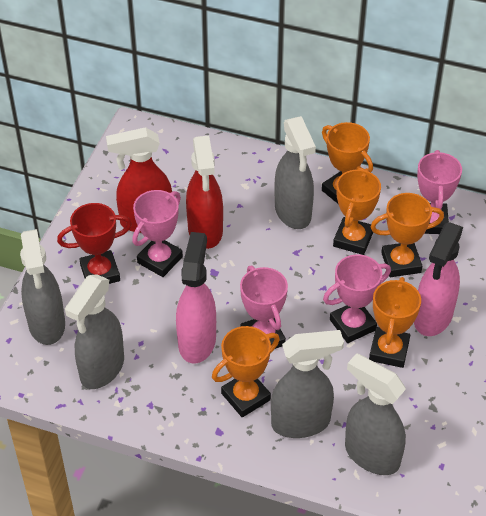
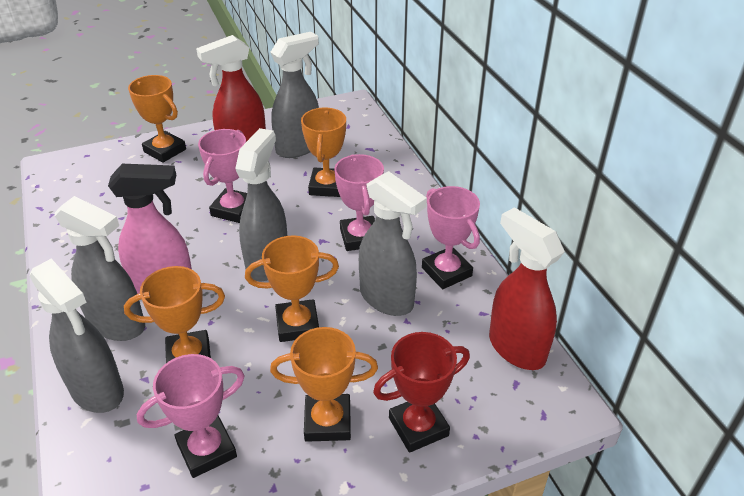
pink spray bottle: 2 -> 1

